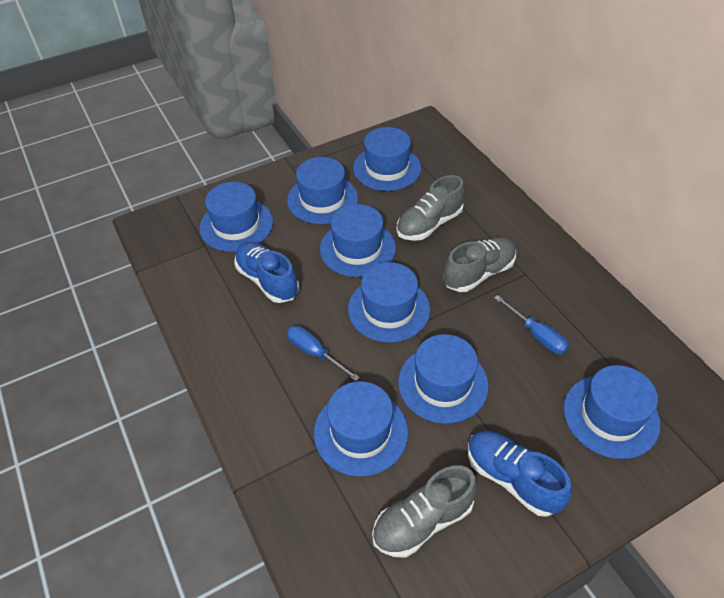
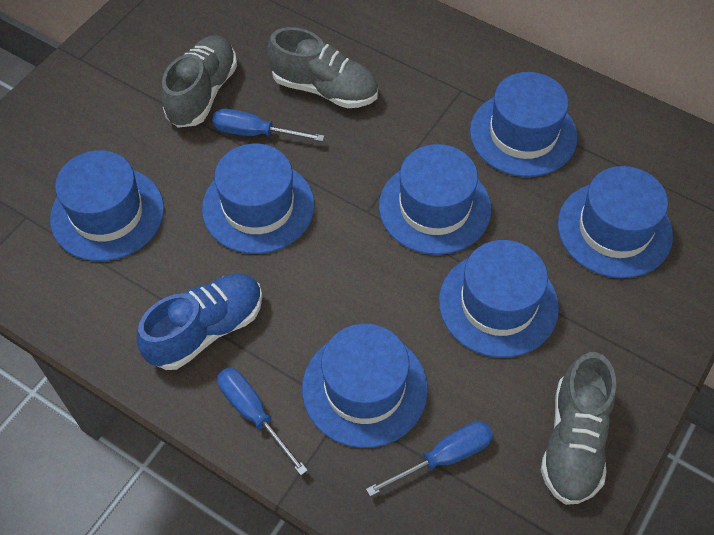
blue hat: 8 -> 7
blue screwdriver: 2 -> 3
blue shoe: 2 -> 1

